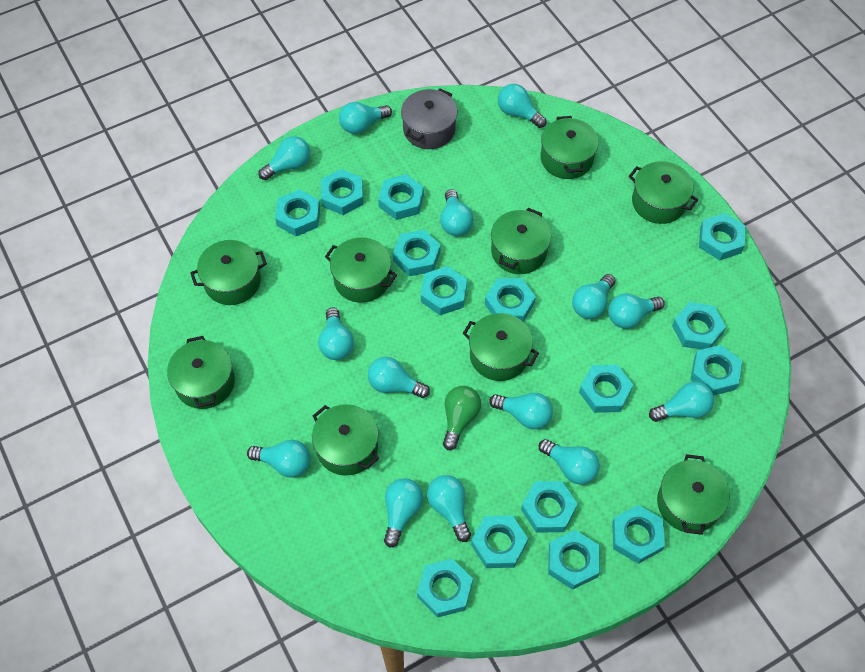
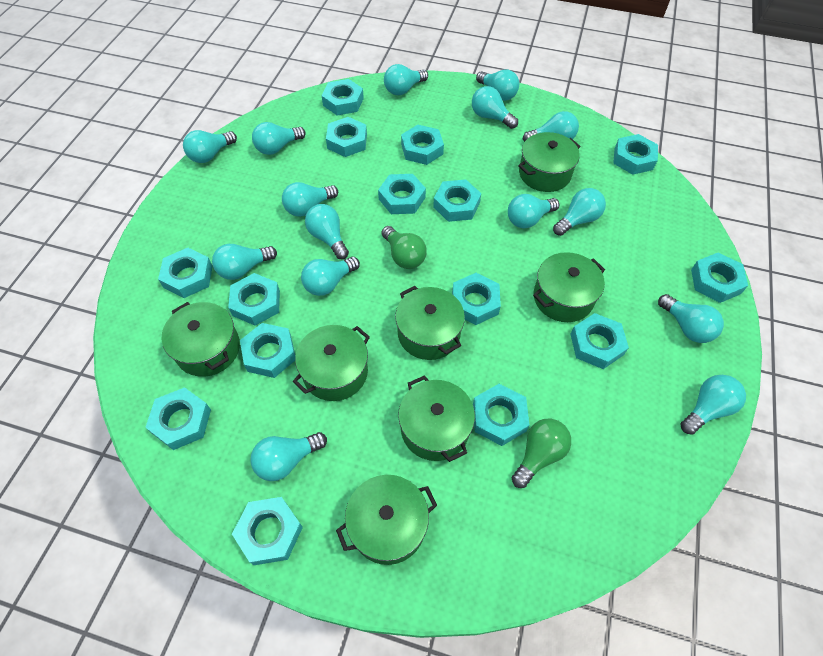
green light bulb: 1 -> 2
green pot: 9 -> 7
grey pot: 1 -> 0
turquoise light bulb: 14 -> 15

